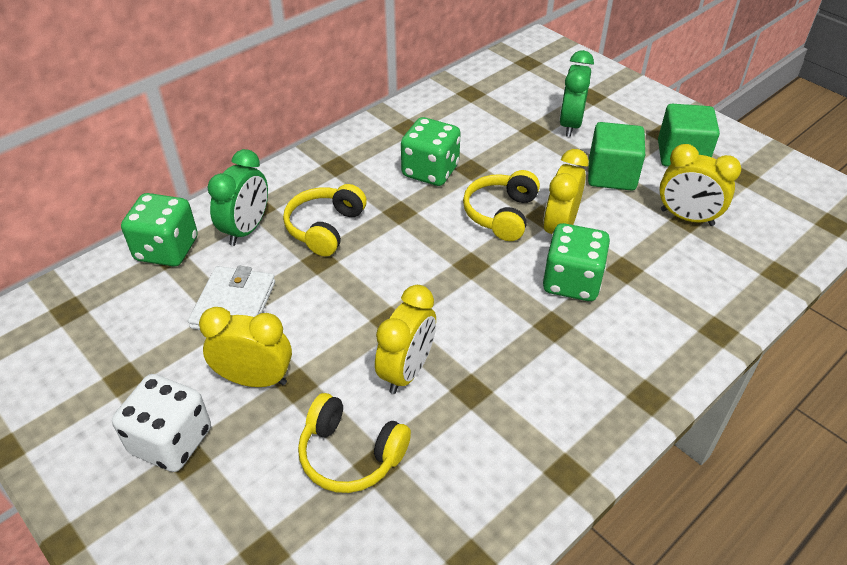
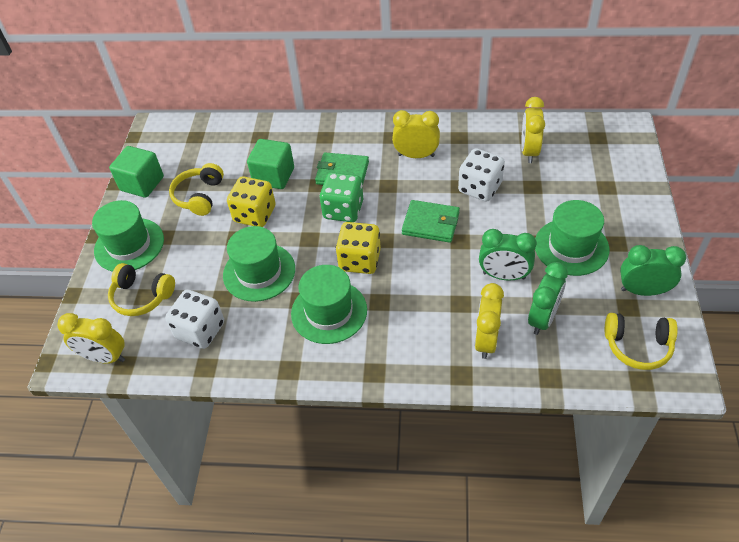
green clock: 2 -> 3
green dice: 3 -> 1
green hat: 0 -> 4
green wallet: 0 -> 2
white dice: 1 -> 2
white wallet: 1 -> 0
yellow dice: 0 -> 2

